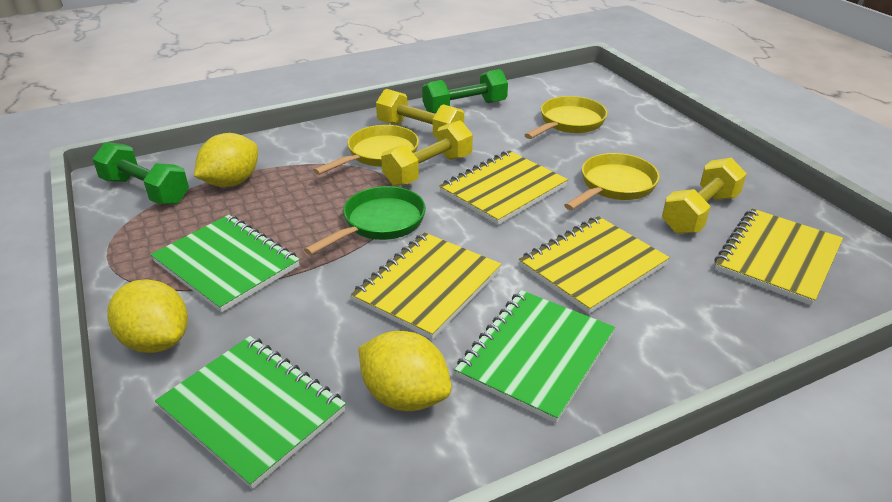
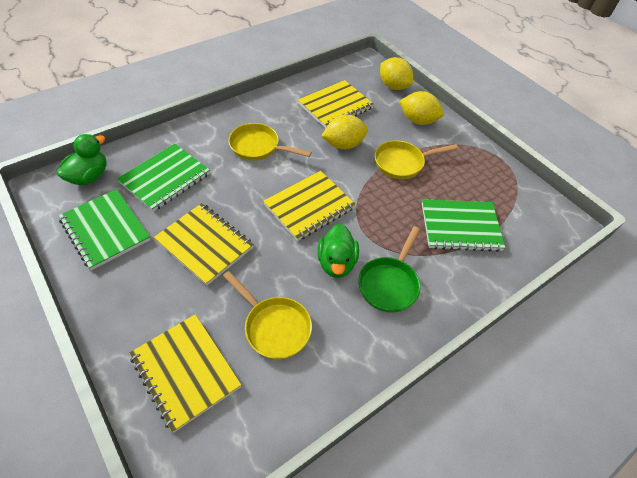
green duck: 0 -> 2
green dumbbell: 2 -> 0
yellow dumbbell: 3 -> 0

